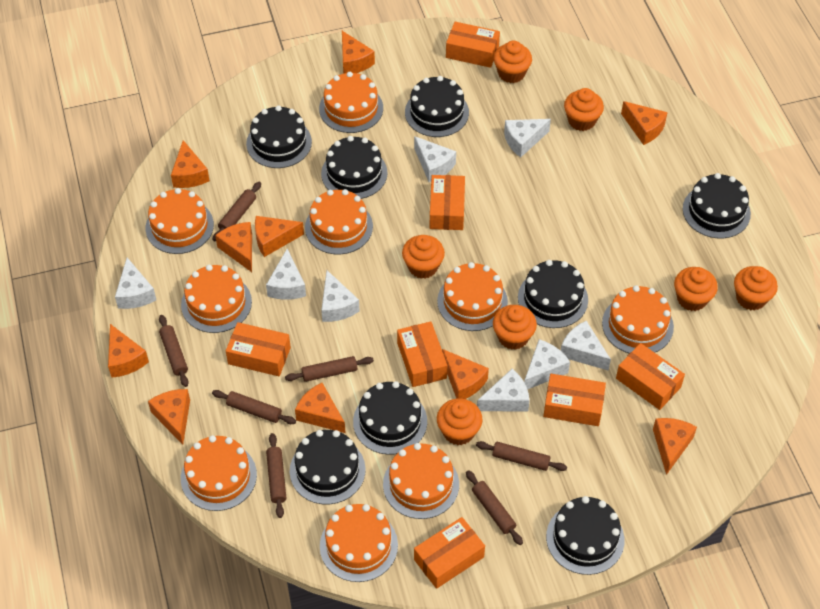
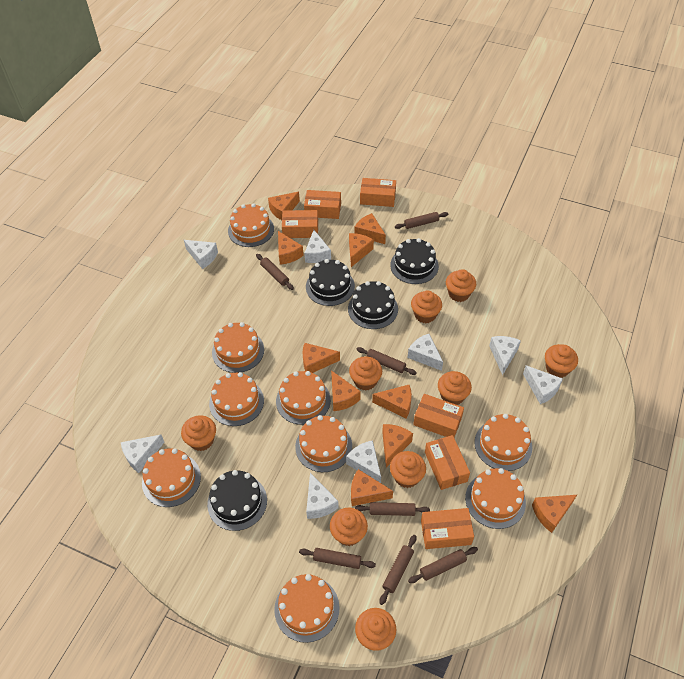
black cake: 8 -> 4
orange box: 7 -> 6
orange cupcake: 7 -> 9

